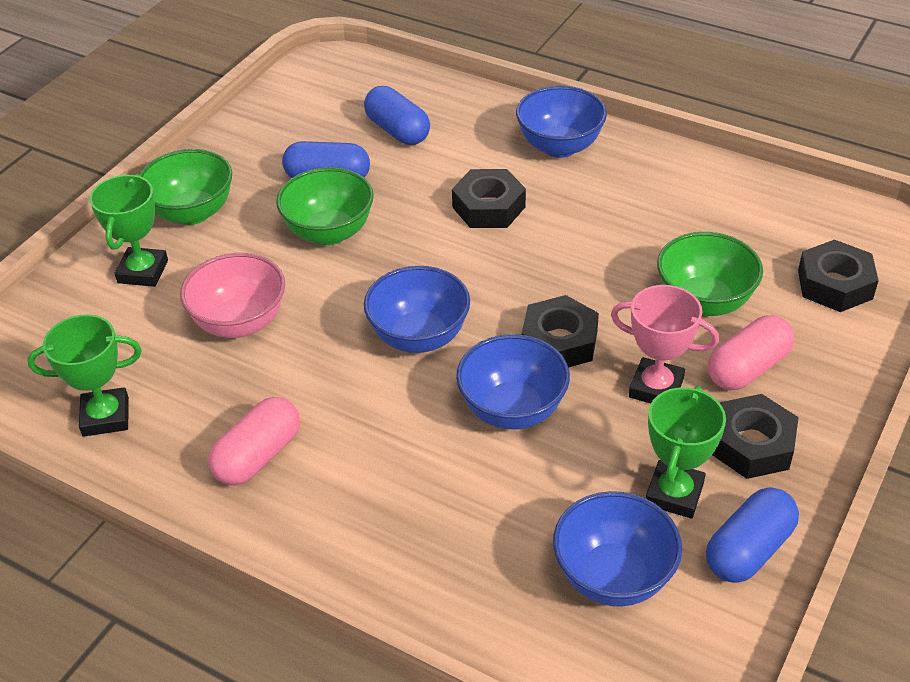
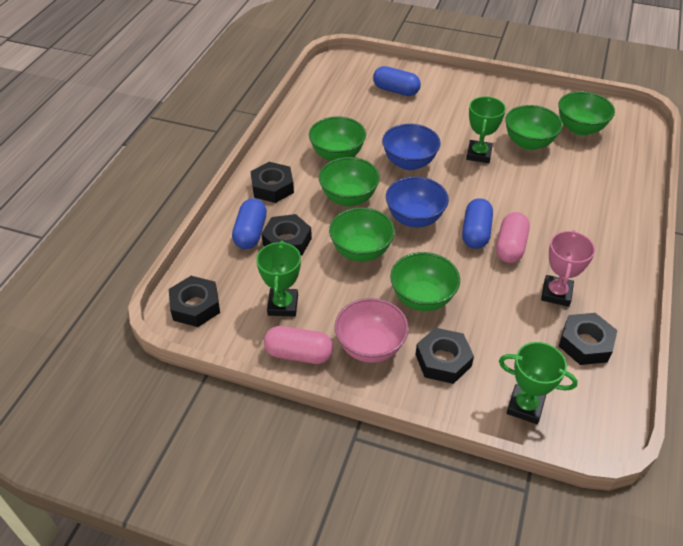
black nut: 4 -> 5
blue bowl: 4 -> 2
green bowl: 3 -> 6

